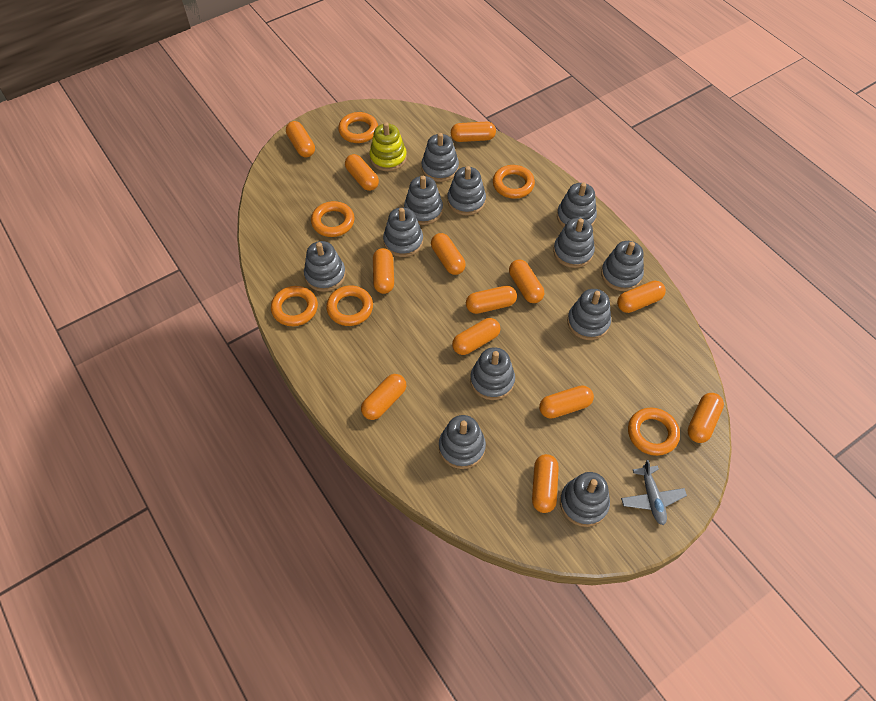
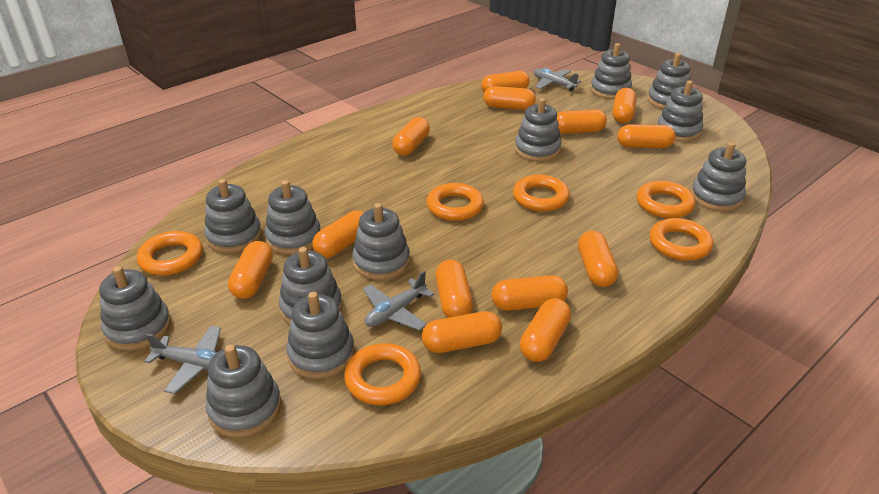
grey plane: 1 -> 3
yellow stacking toy: 1 -> 0

